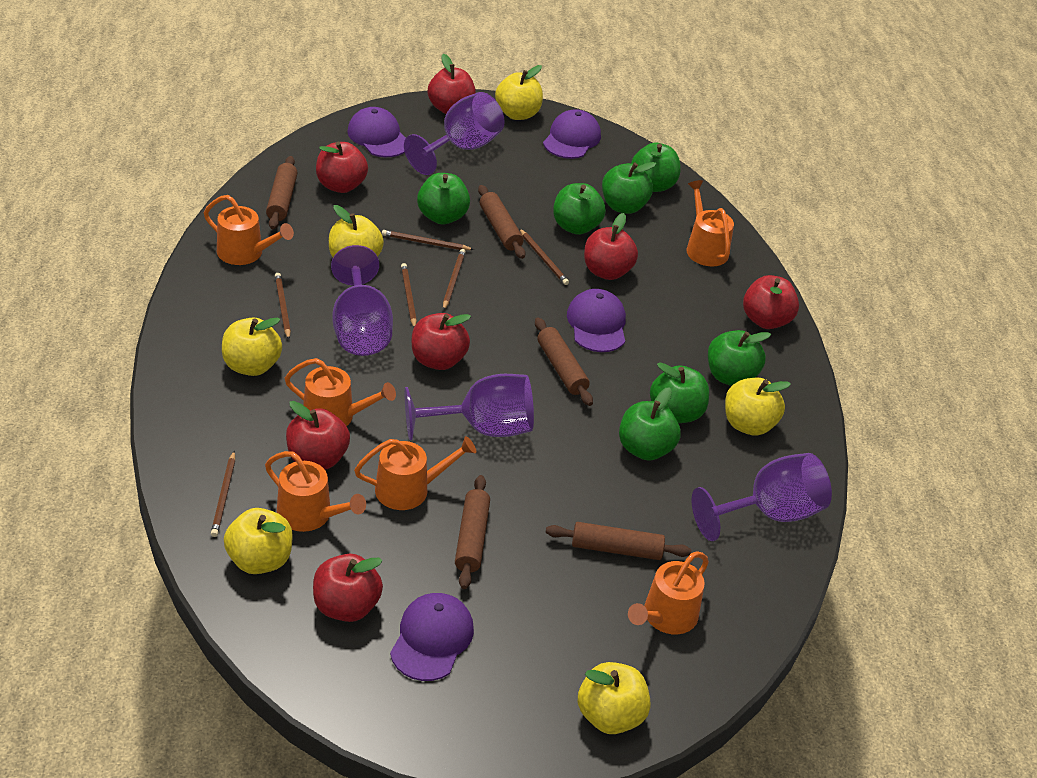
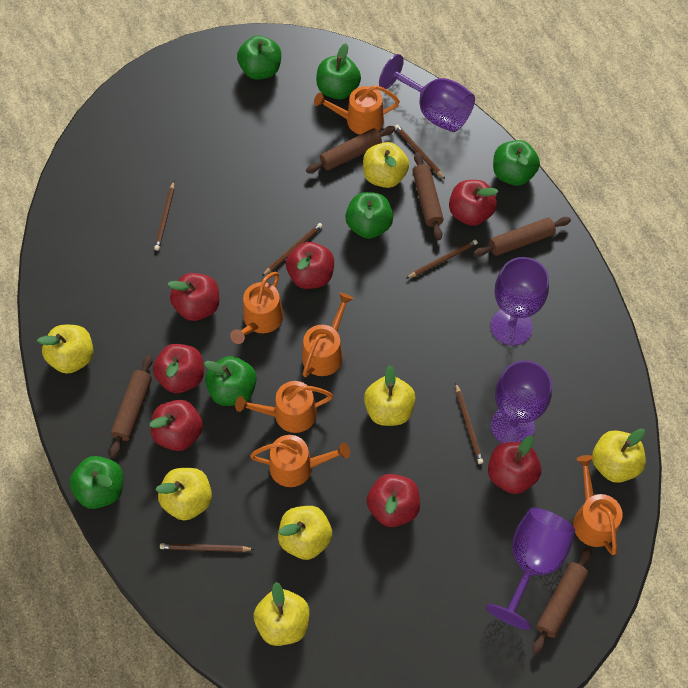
green apple: 7 -> 6
purple cap: 4 -> 0
yellow apple: 6 -> 7

